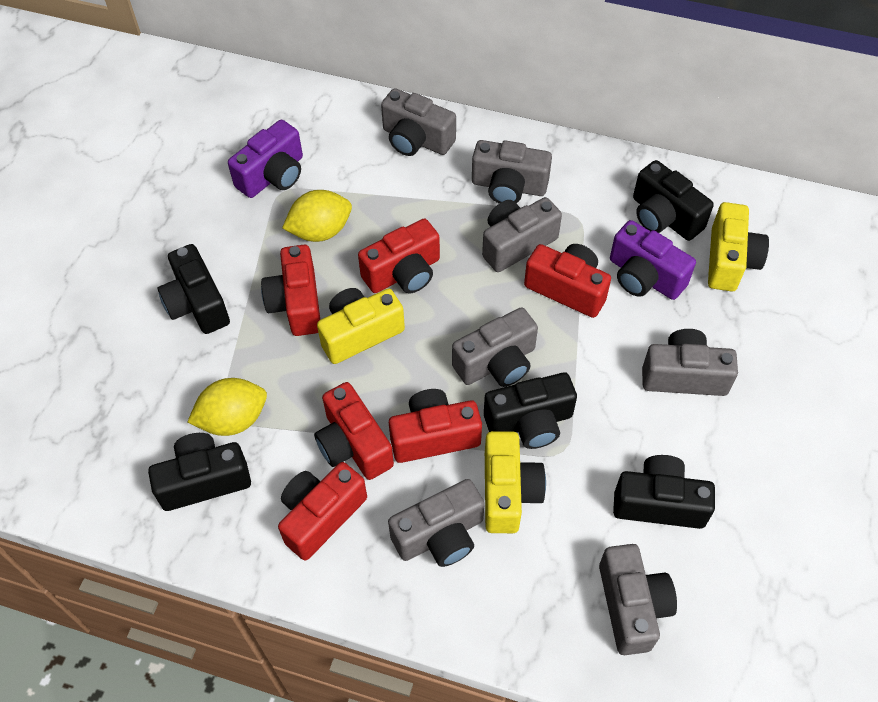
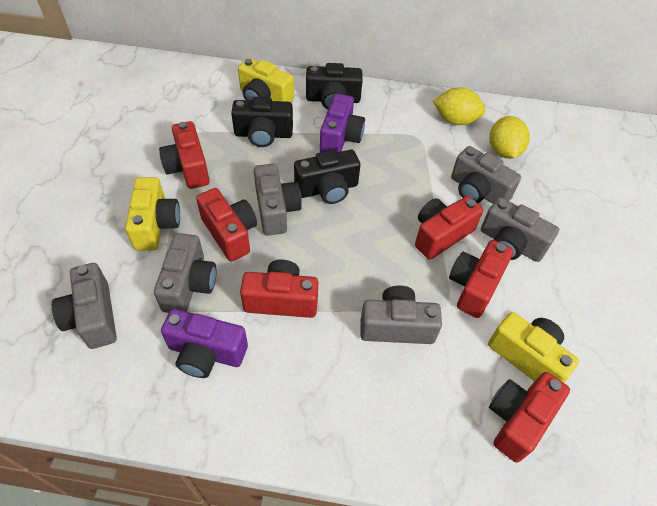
black camera: 5 -> 3
grey camera: 7 -> 6

